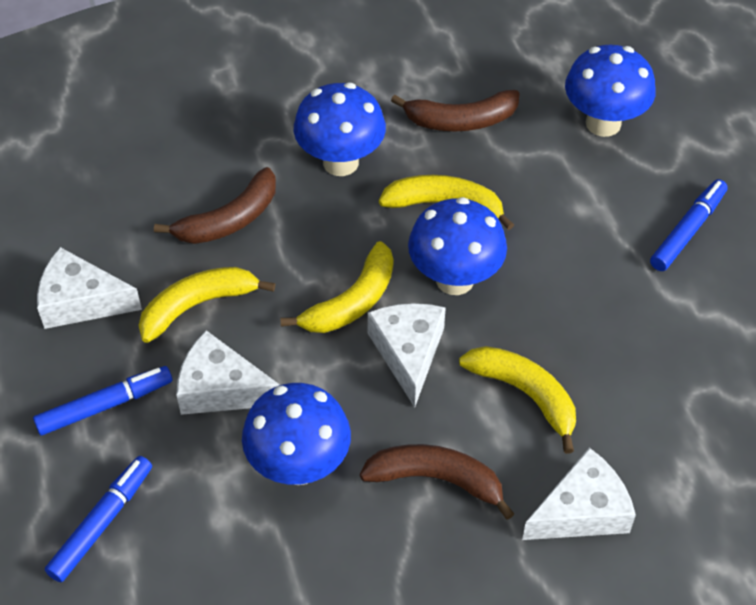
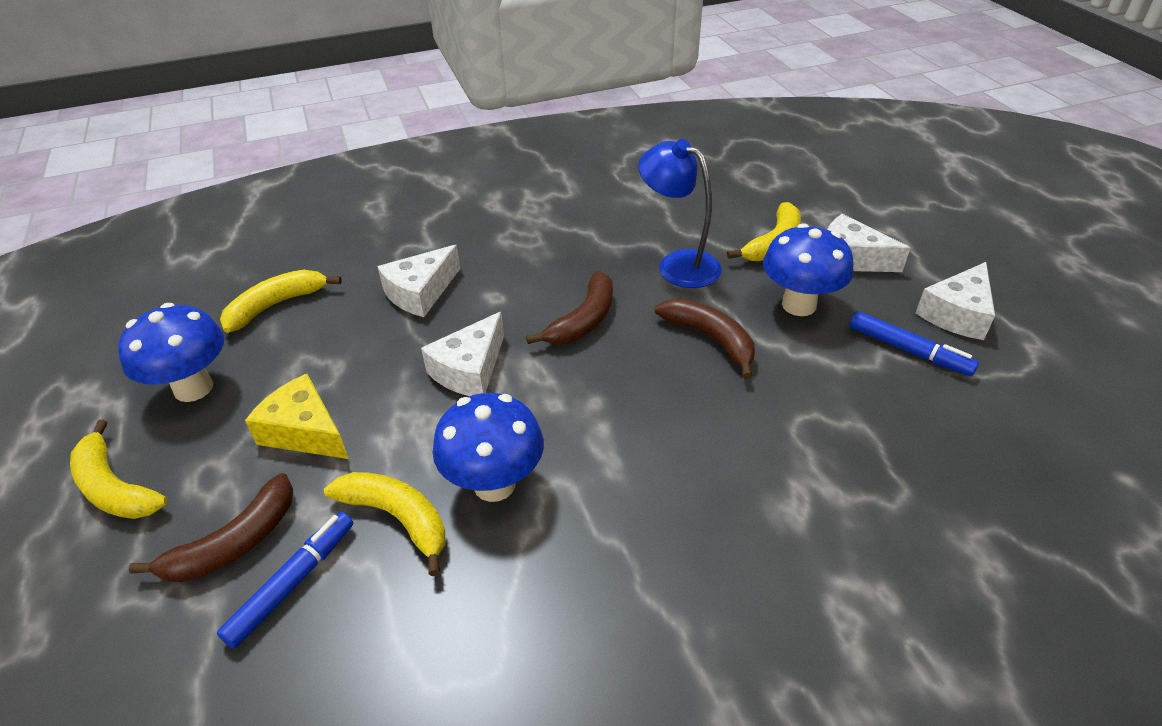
blue lamp: 0 -> 1
blue marker: 3 -> 2
blue mushroom: 4 -> 3
yellow cheese: 0 -> 1

